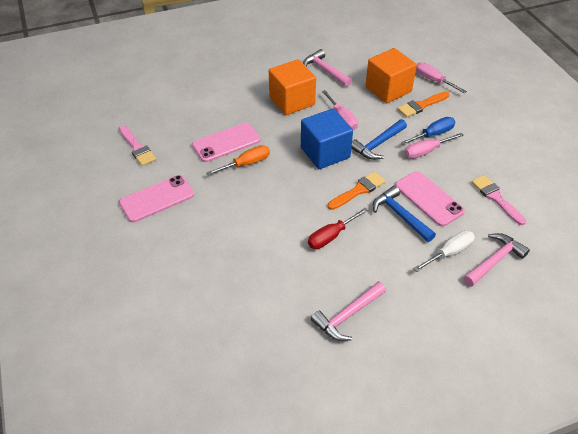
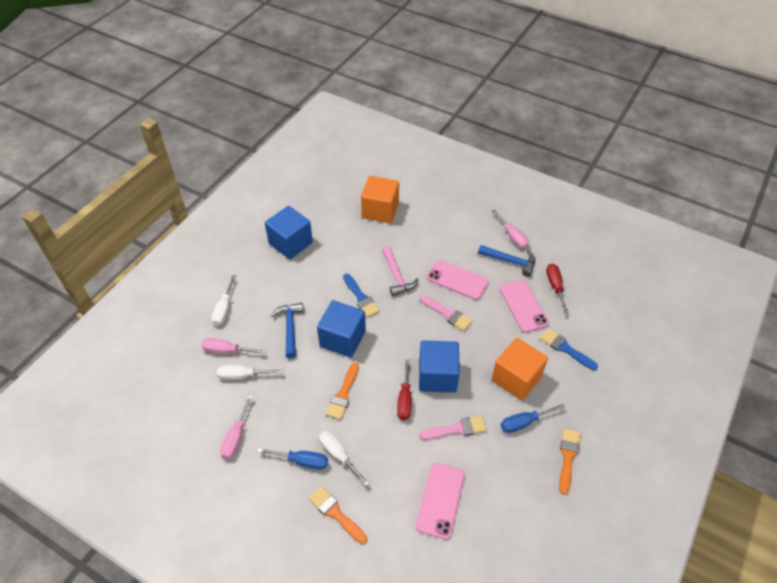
blue brush: 0 -> 2
blue cube: 1 -> 3
blue screwdriver: 1 -> 2
orange brush: 2 -> 3
orange screwdriver: 1 -> 0
pink hammer: 3 -> 1
red screwdriver: 1 -> 2
white screwdriver: 1 -> 3

